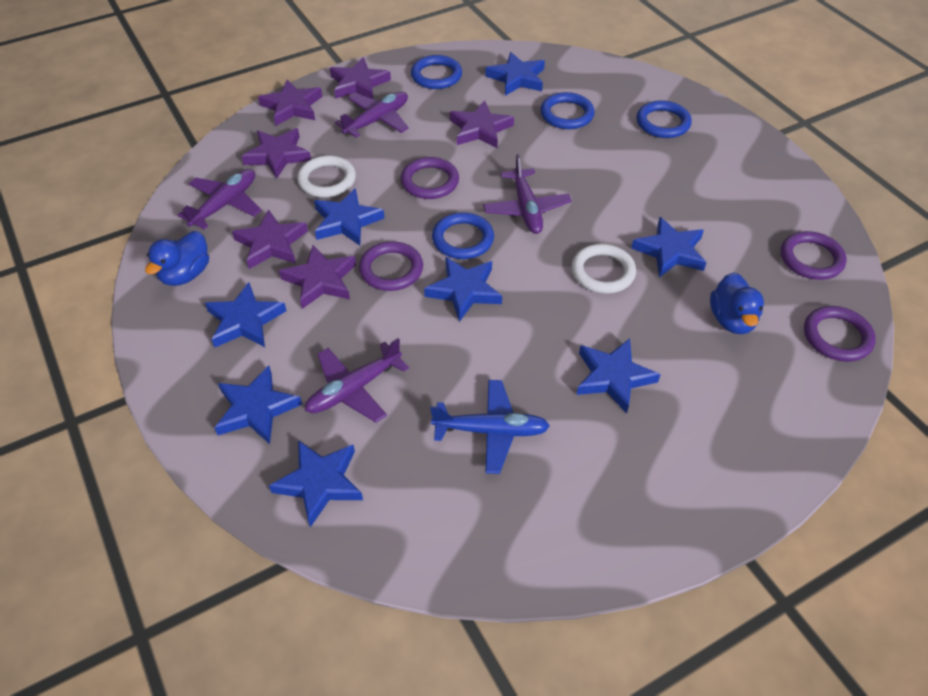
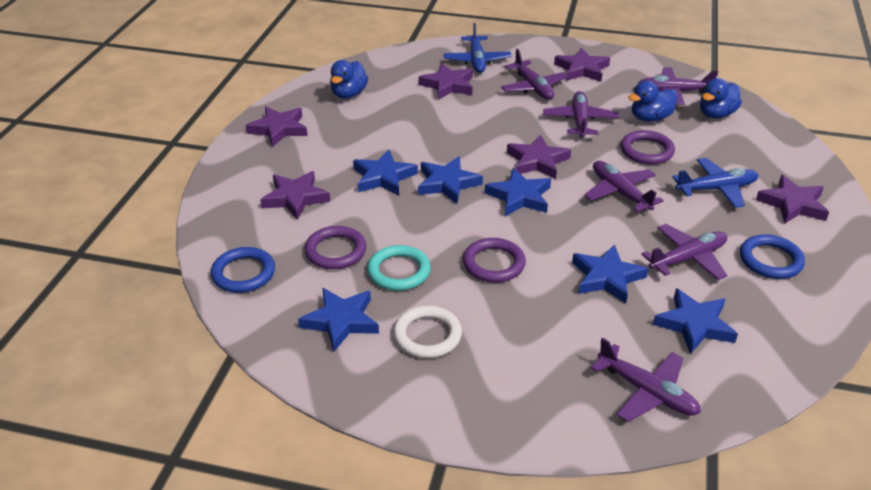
blue duck: 2 -> 3
blue plane: 1 -> 2
blue ring: 4 -> 2
blue star: 8 -> 6
purple plane: 4 -> 6
purple ring: 4 -> 3
turquoise ring: 0 -> 1
white ring: 2 -> 1

